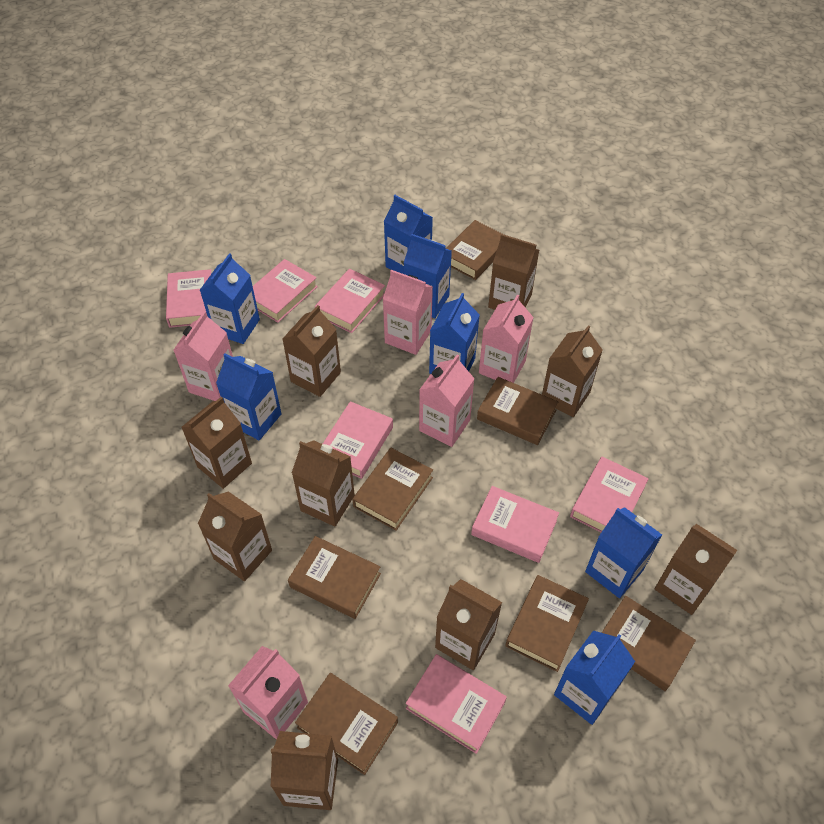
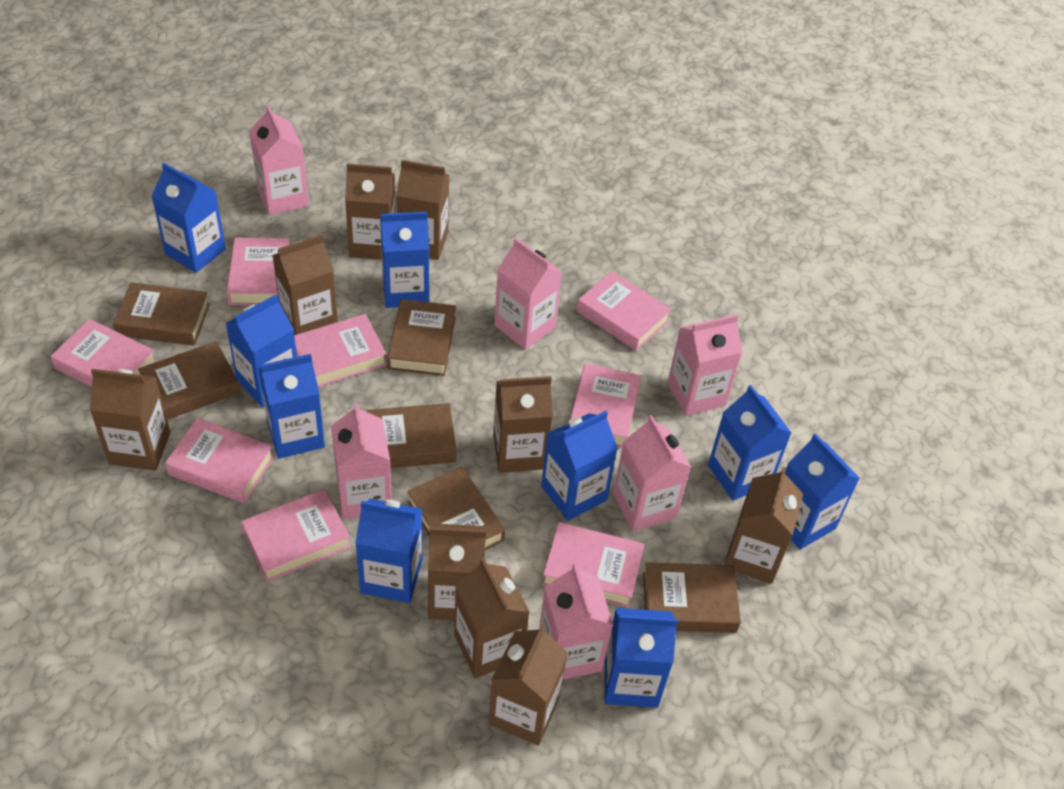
blue carton: 7 -> 9
brown book: 7 -> 6
pink book: 7 -> 8
pink carton: 5 -> 6

